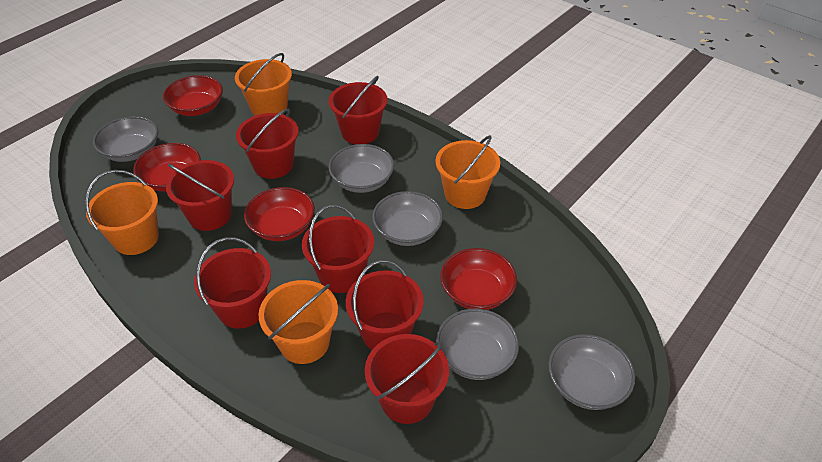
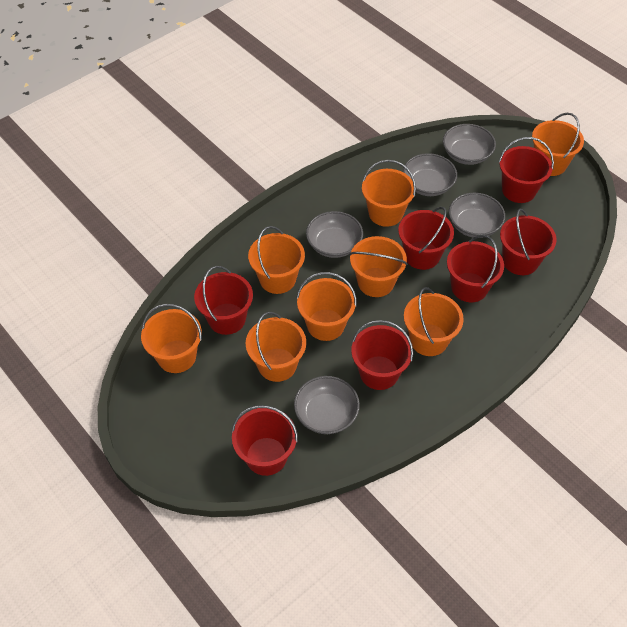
orange bucket: 4 -> 8
red bowl: 4 -> 0

